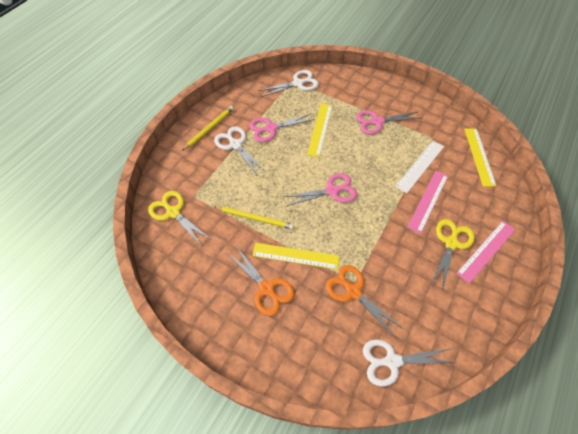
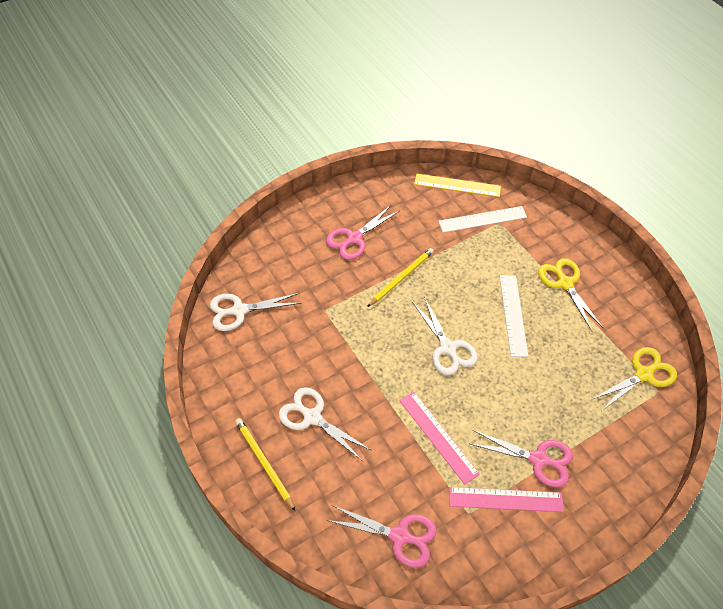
orange scissors: 2 -> 0
white ruler: 1 -> 2
yellow ruler: 3 -> 1

